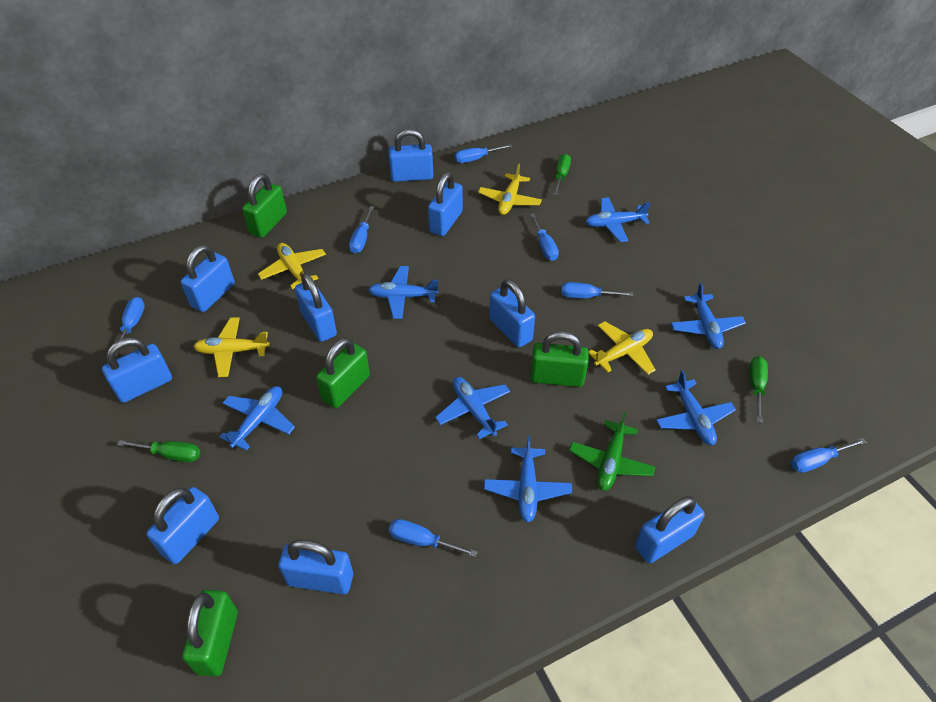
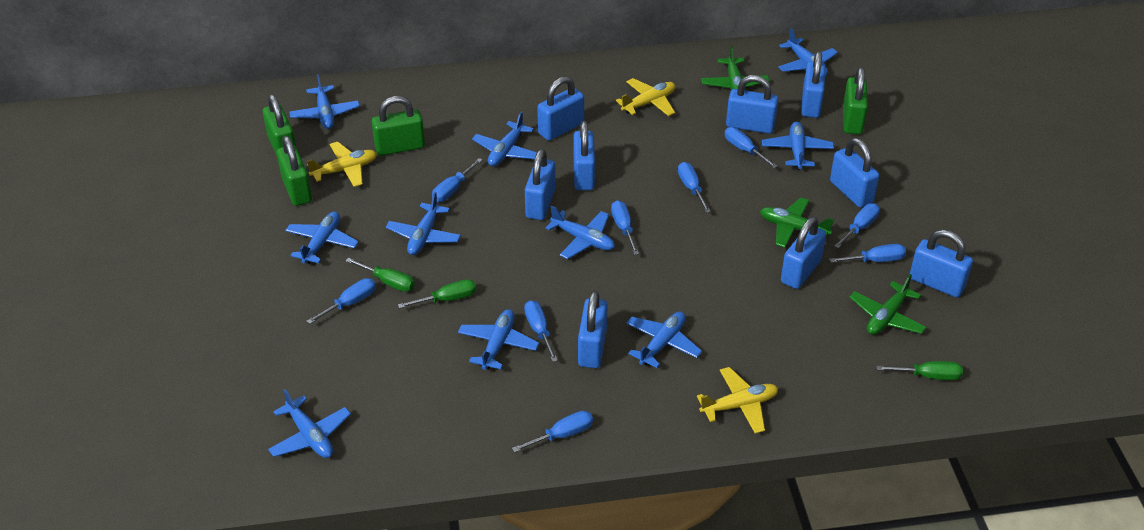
blue plane: 7 -> 10
blue screwdriver: 7 -> 9
green plane: 1 -> 3
yellow plane: 4 -> 3

